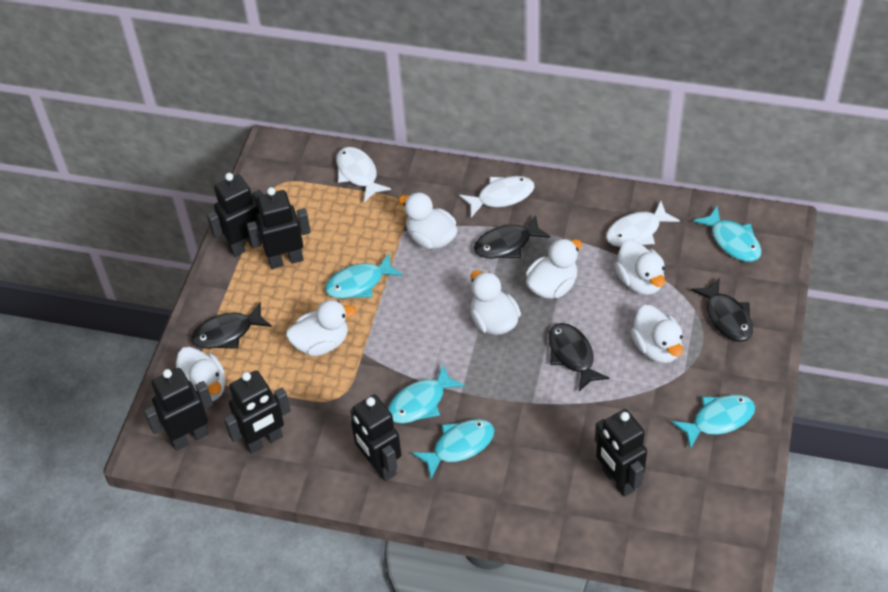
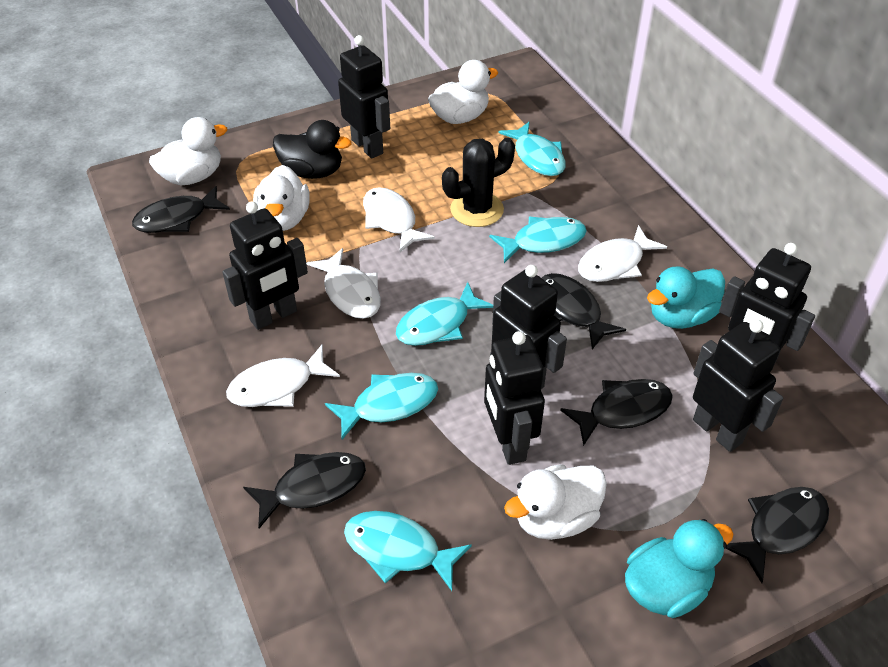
black cactus: 0 -> 1
black duck: 0 -> 1
black fish: 4 -> 5
turquoise duck: 0 -> 2
white duck: 7 -> 4
white fish: 3 -> 4

